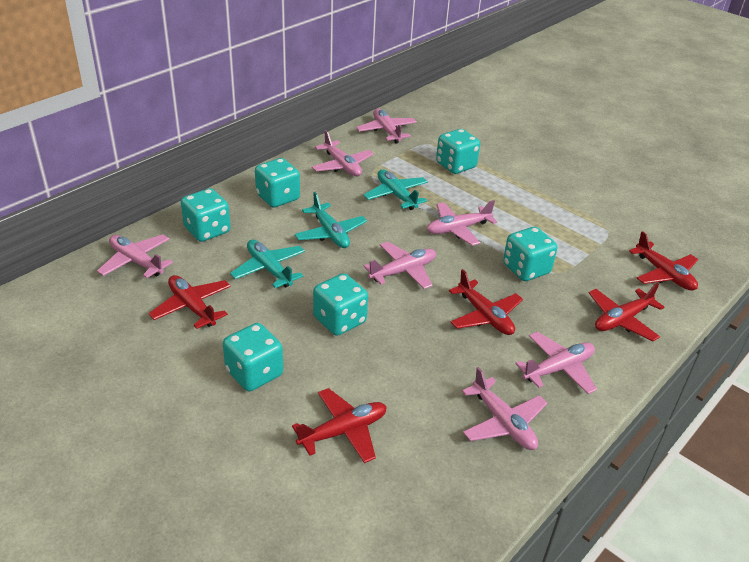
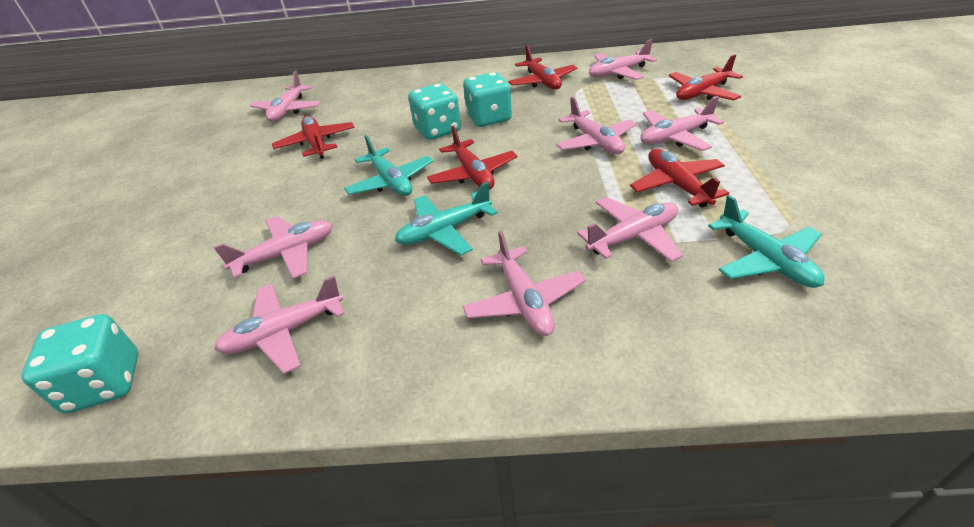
pink plane: 7 -> 8
turquoise dice: 6 -> 3

